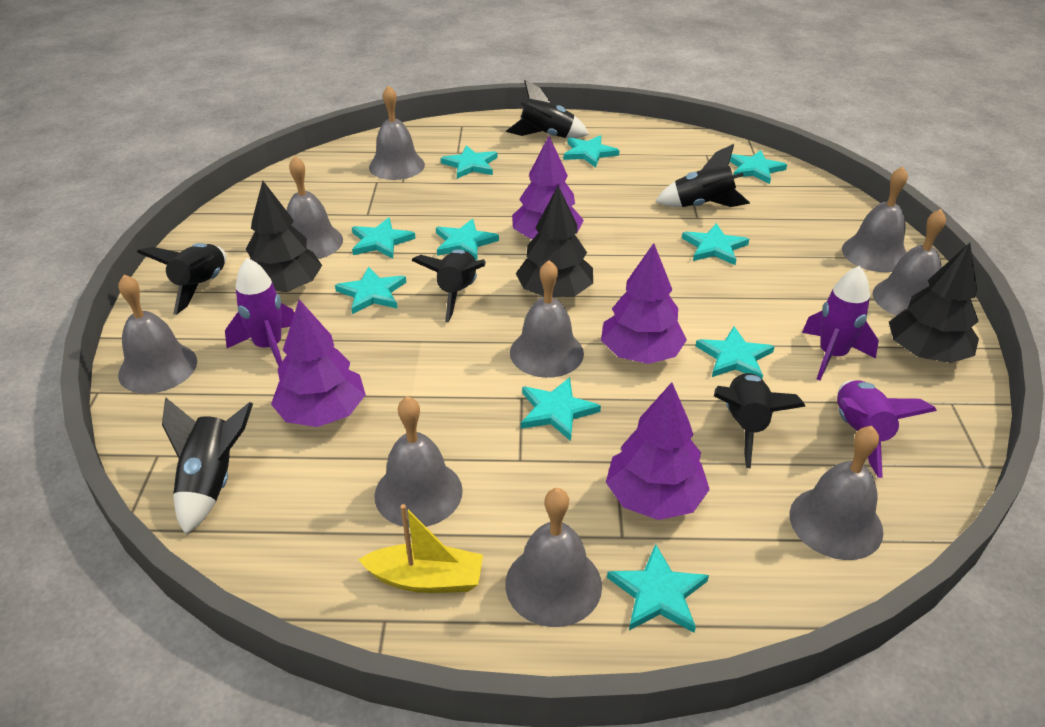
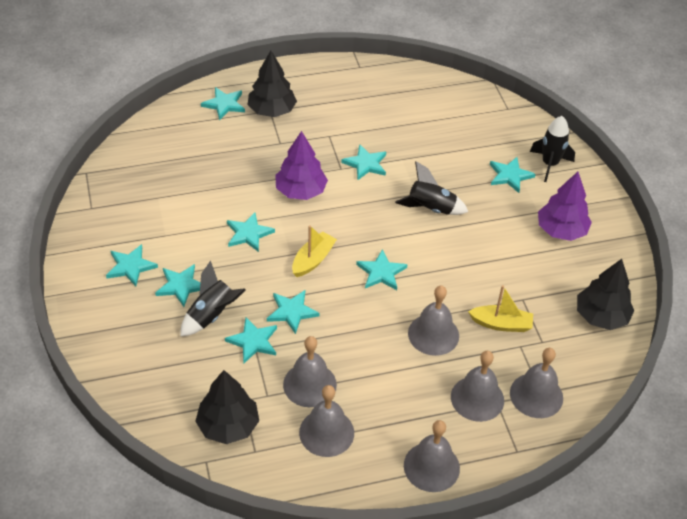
black rocket: 6 -> 3
grey bell: 9 -> 6
purple rocket: 3 -> 0
purple tree: 4 -> 2
turquoise star: 10 -> 9
yellow boat: 1 -> 2

